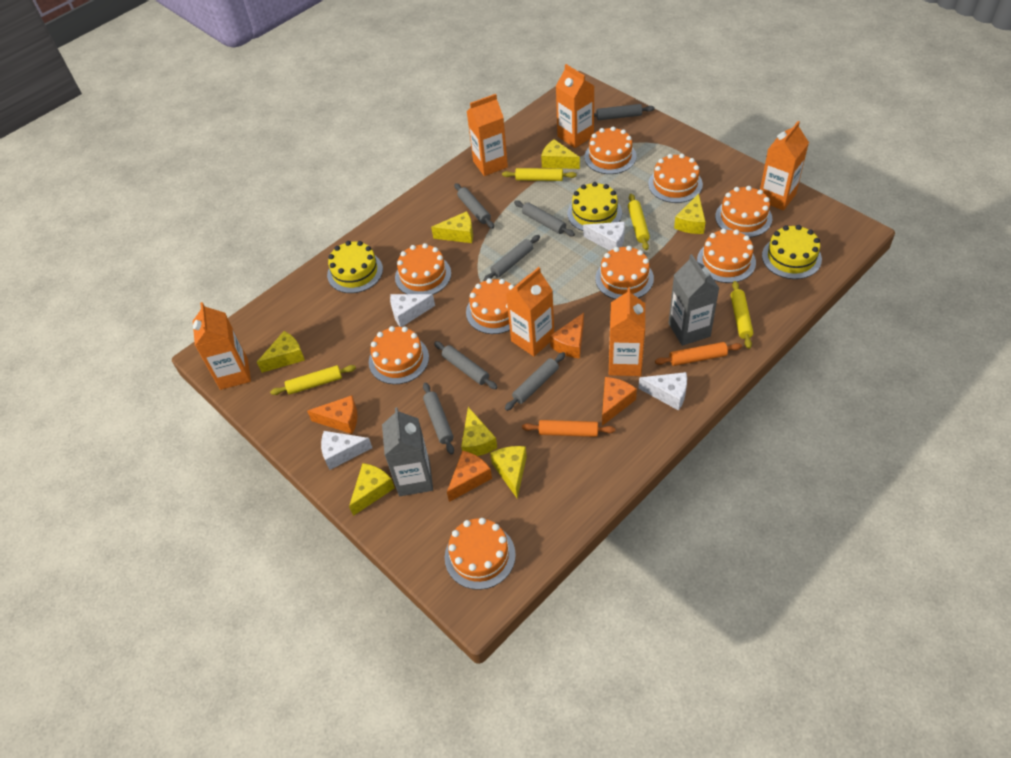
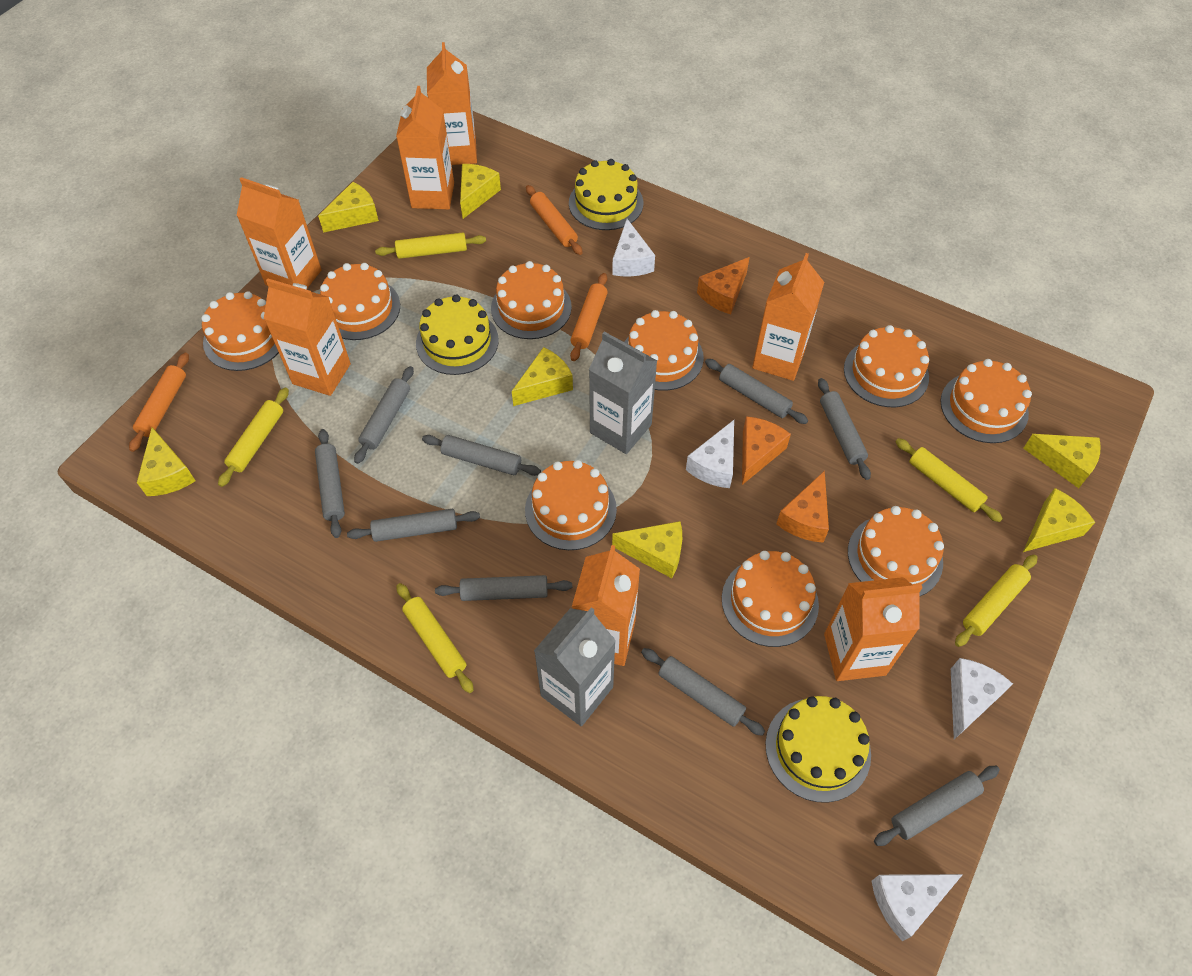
grey rolling pin: 7 -> 9
orange carton: 6 -> 7
orange cheese: 4 -> 3
orange rolling pin: 2 -> 3
yellow rolling pin: 4 -> 5

